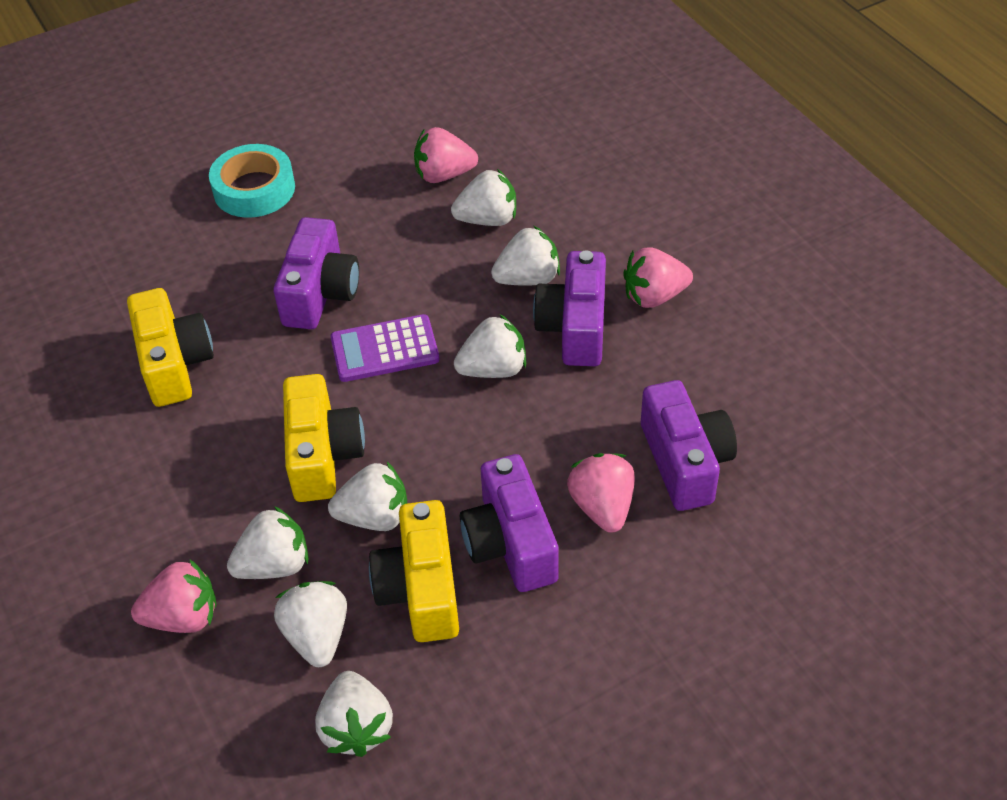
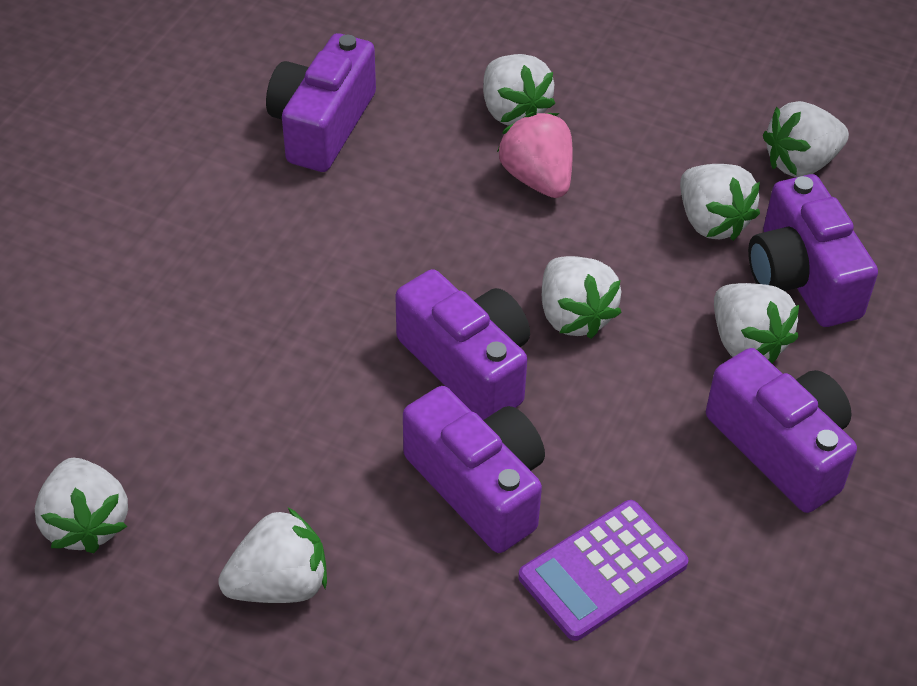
pink strawberry: 4 -> 1
purple camera: 4 -> 5
turquoise tape: 1 -> 0
yellow camera: 3 -> 0

